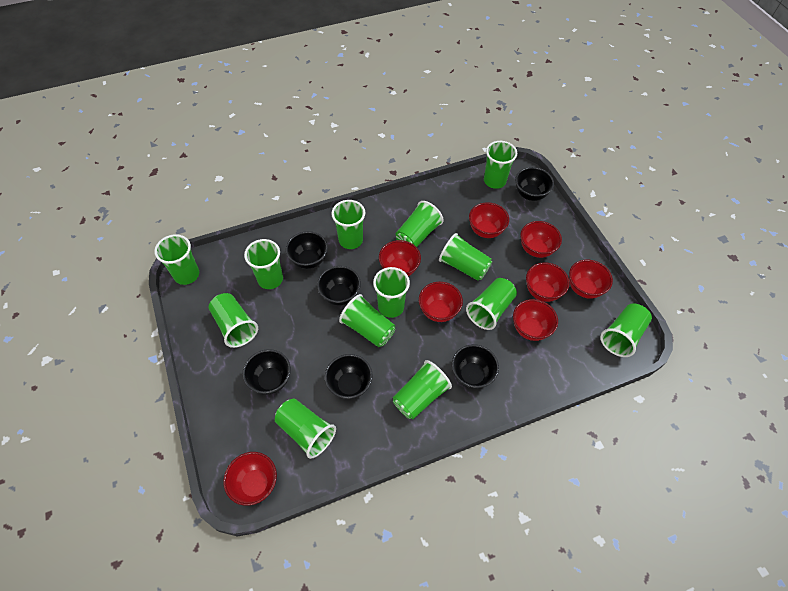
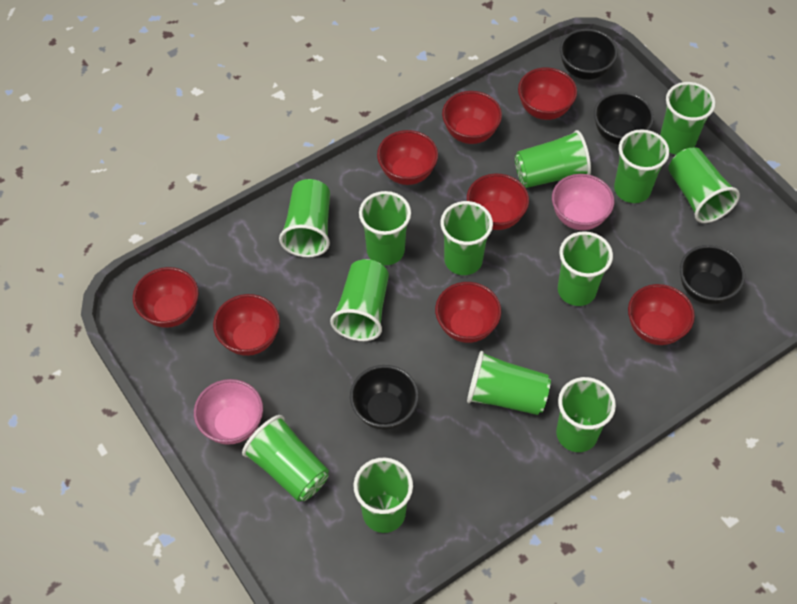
black bowl: 6 -> 4
pink bowl: 0 -> 2

